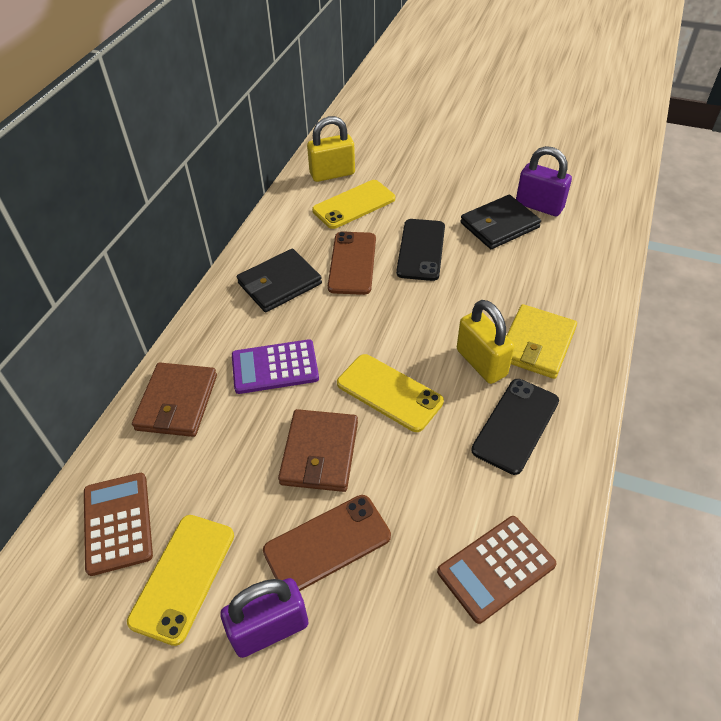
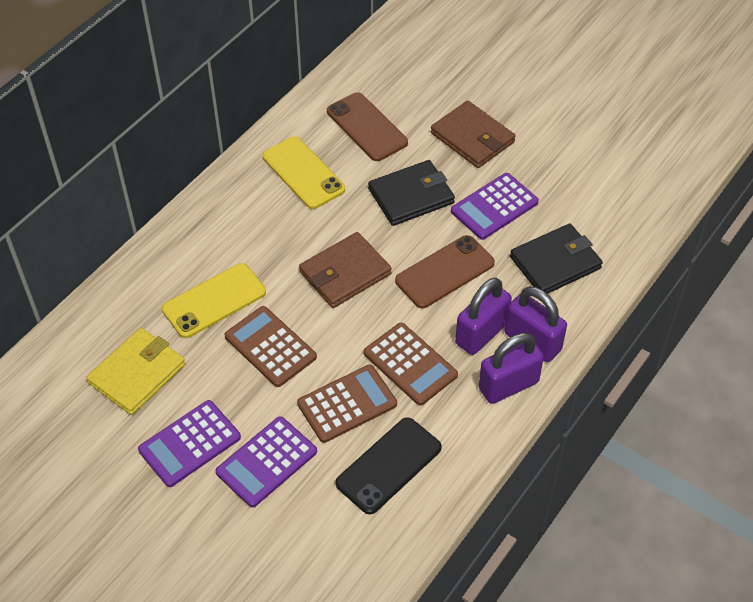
black phone: 2 -> 1
brown calculator: 2 -> 3
purple calculator: 1 -> 3
purple padlock: 2 -> 3
yellow padlock: 2 -> 0
yellow phone: 3 -> 2

